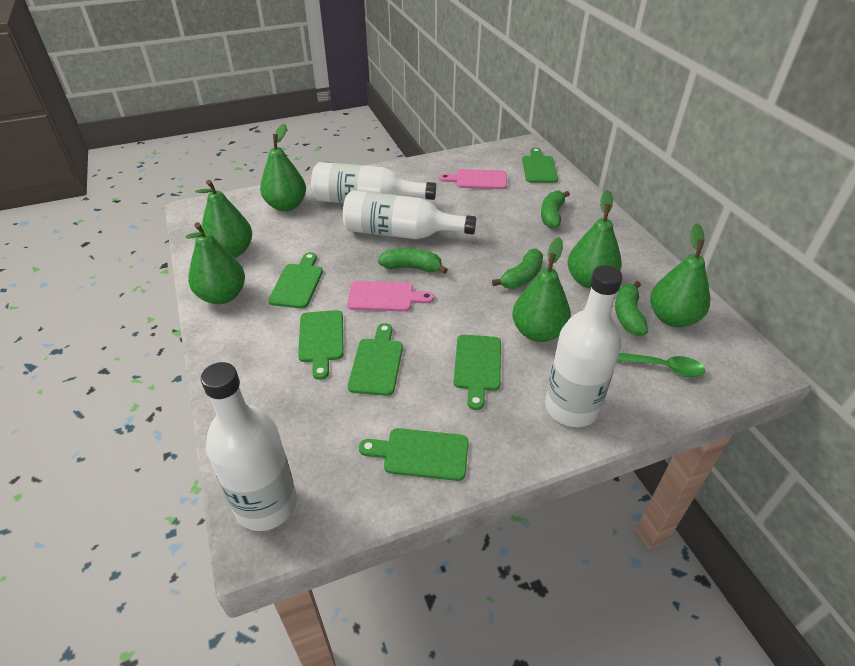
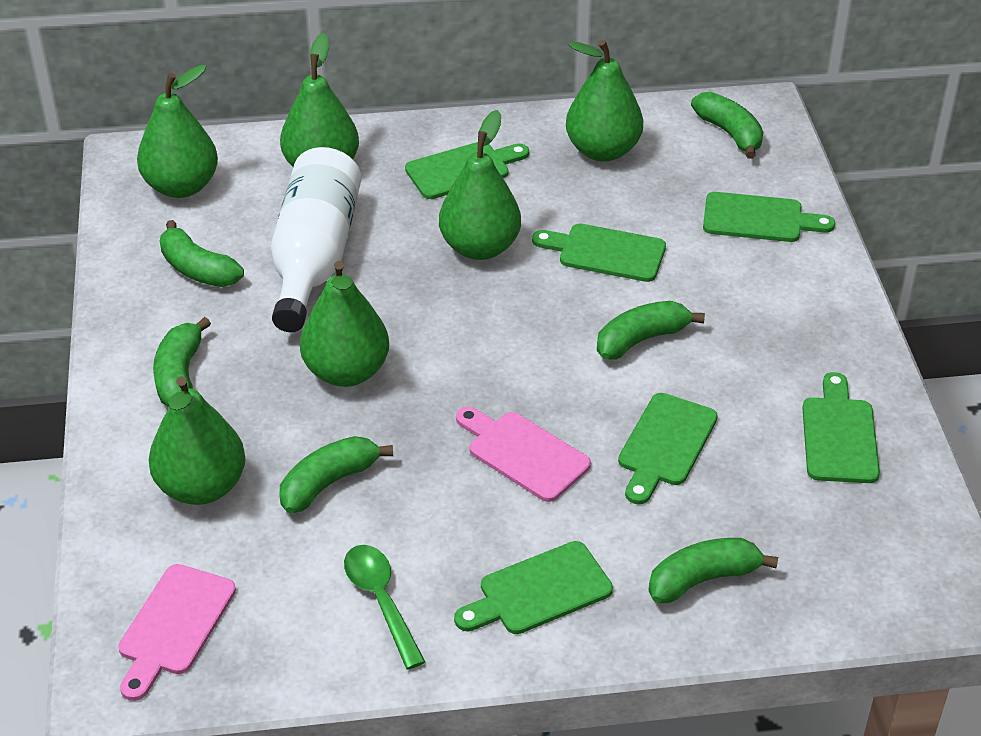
green banana: 4 -> 6
white bottle: 4 -> 1

